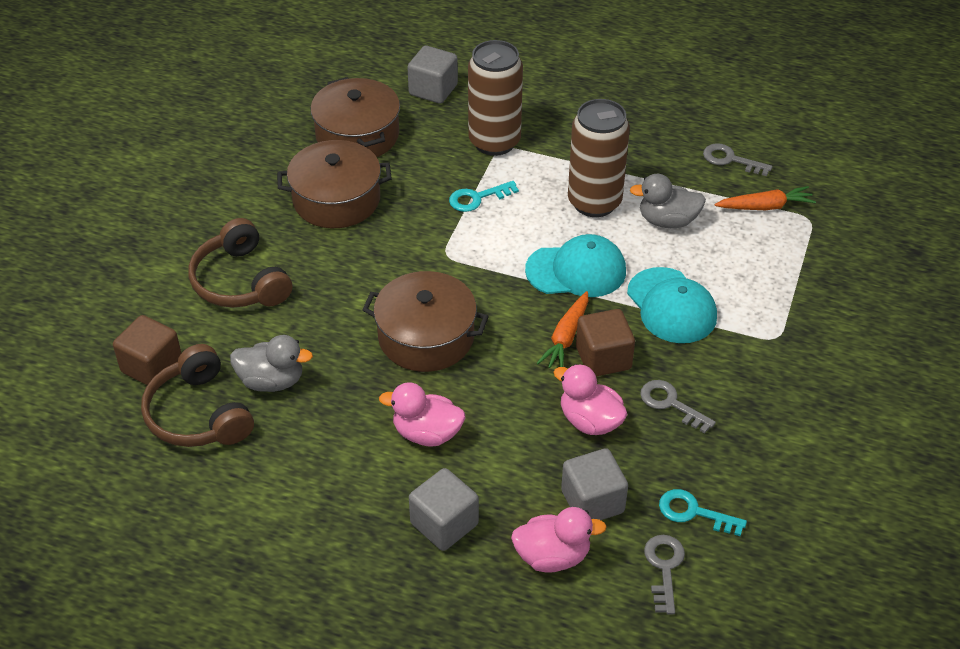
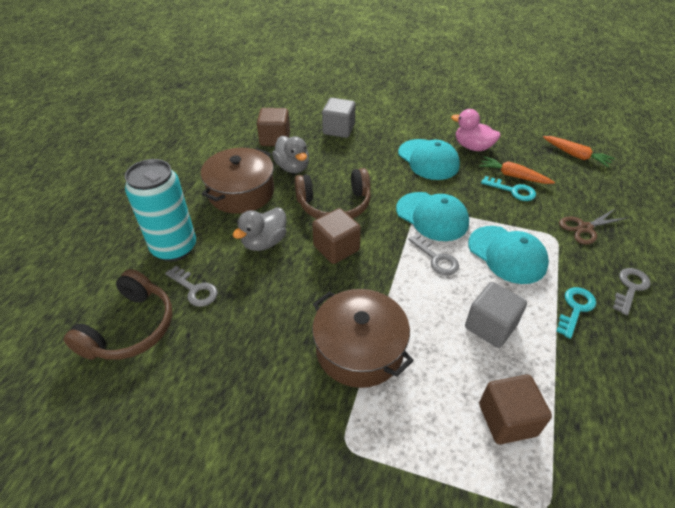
brown can: 2 -> 0
brown cube: 2 -> 3
brown pot: 3 -> 2
brown scissors: 0 -> 1
grey cube: 3 -> 2
pink duck: 3 -> 1
turquoise can: 0 -> 1
turquoise cap: 2 -> 3

